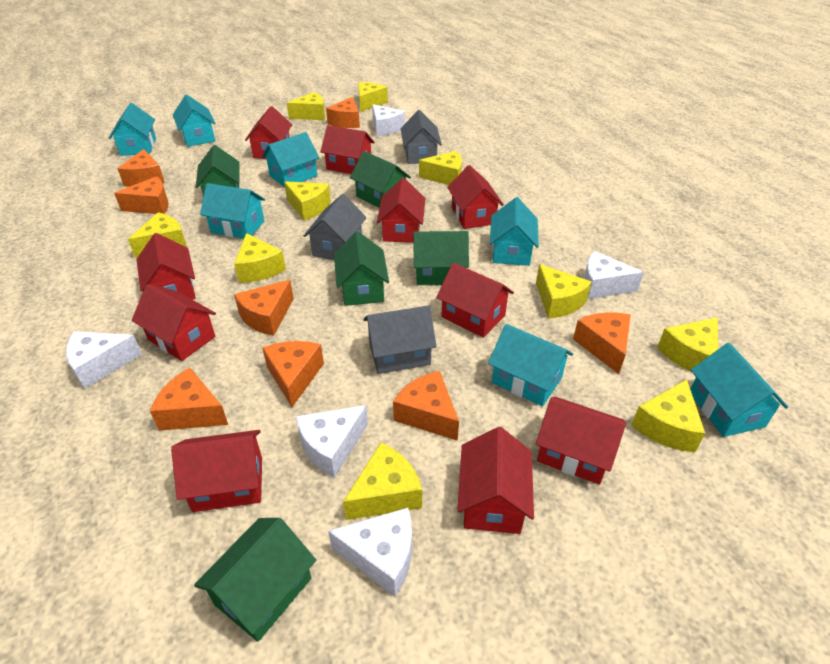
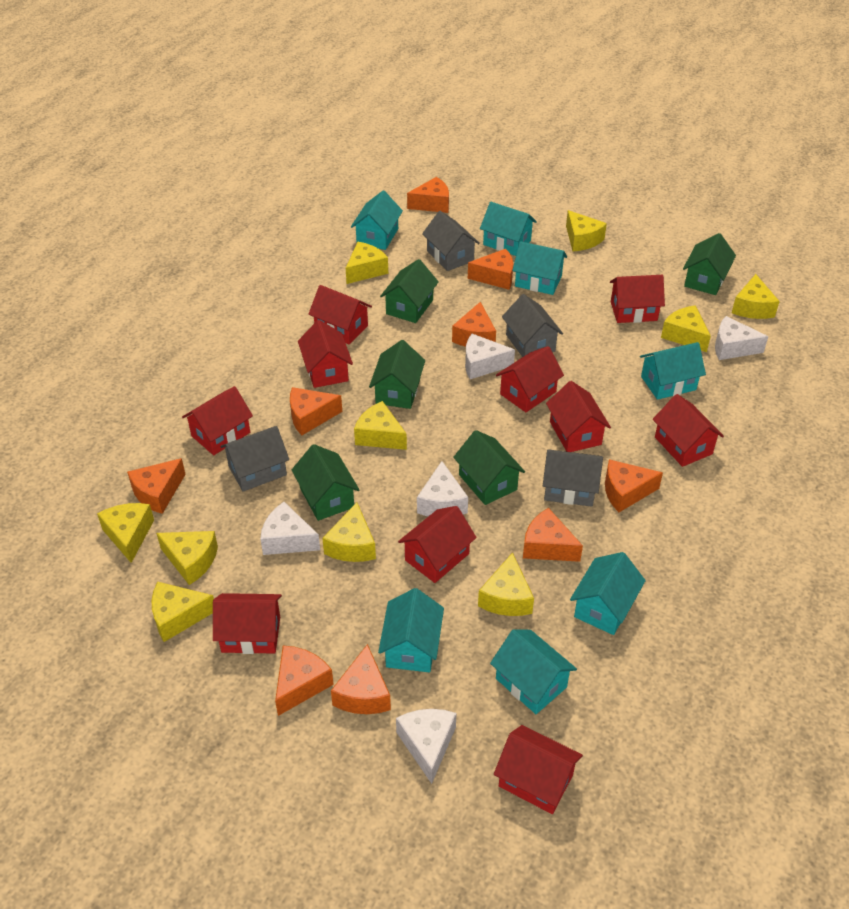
grey house: 3 -> 4
orange cheese: 8 -> 9

